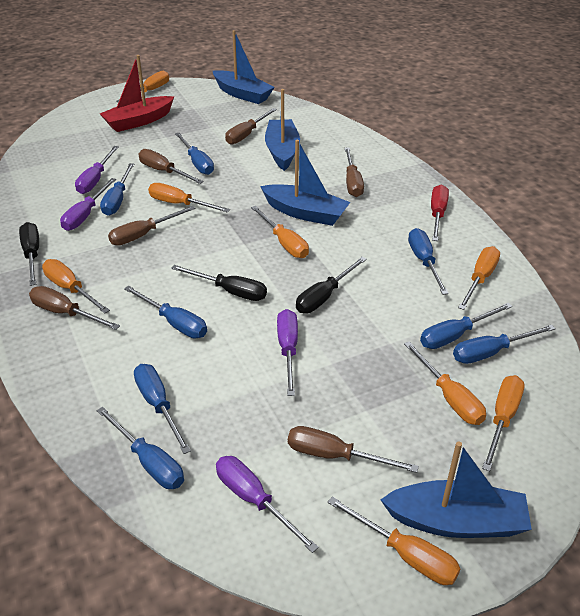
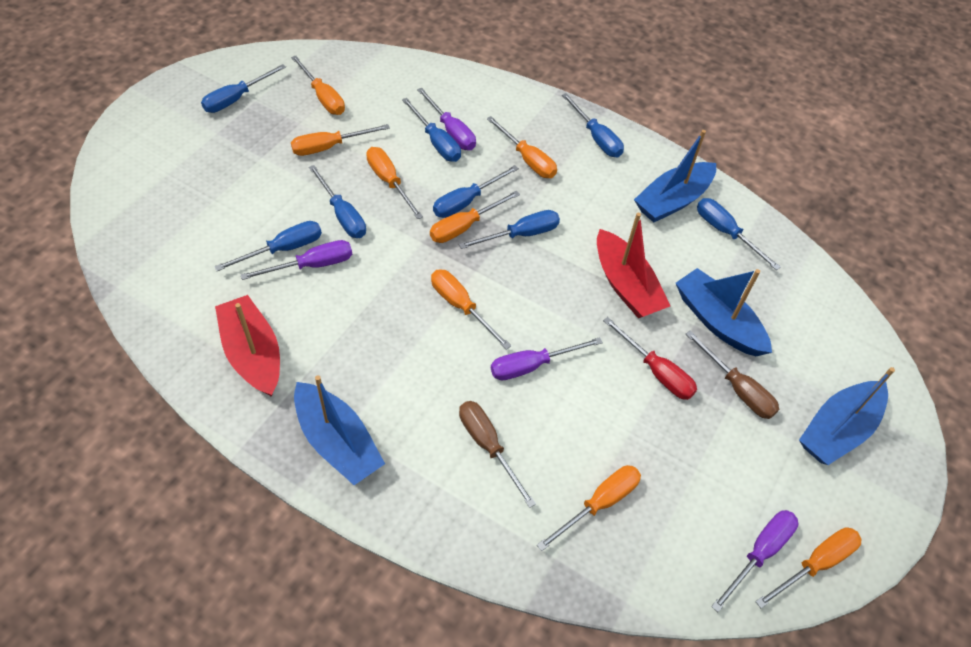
black screwdriver: 3 -> 0
brown screwdriver: 6 -> 2
red boat: 1 -> 2

